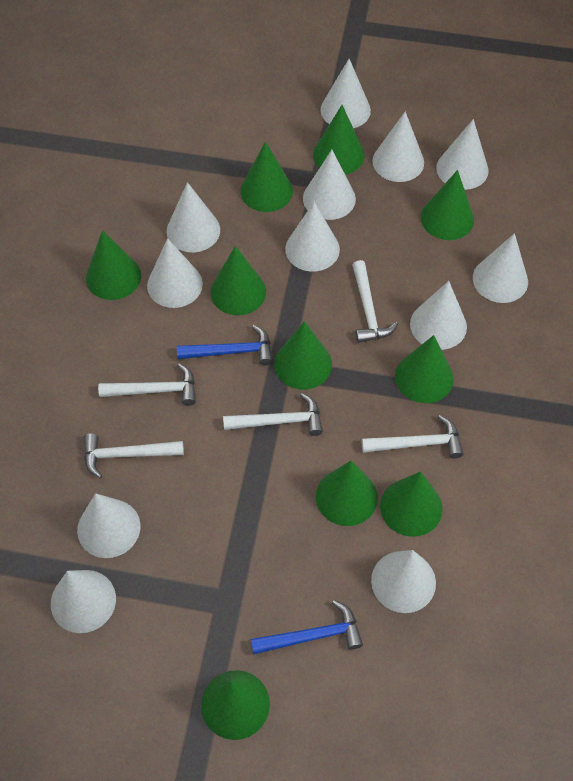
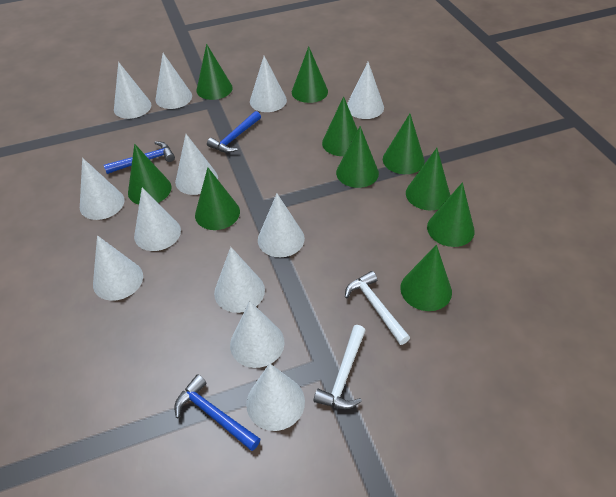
blue hammer: 2 -> 3
white hammer: 5 -> 2

